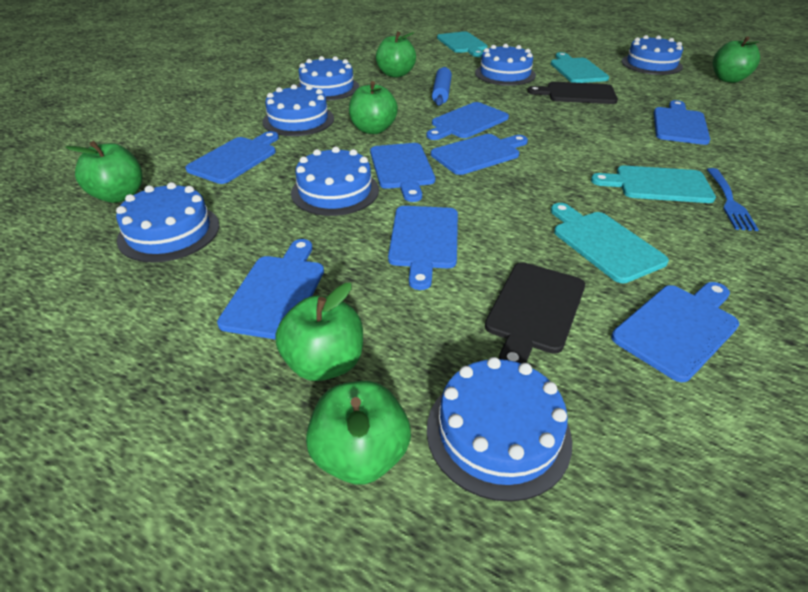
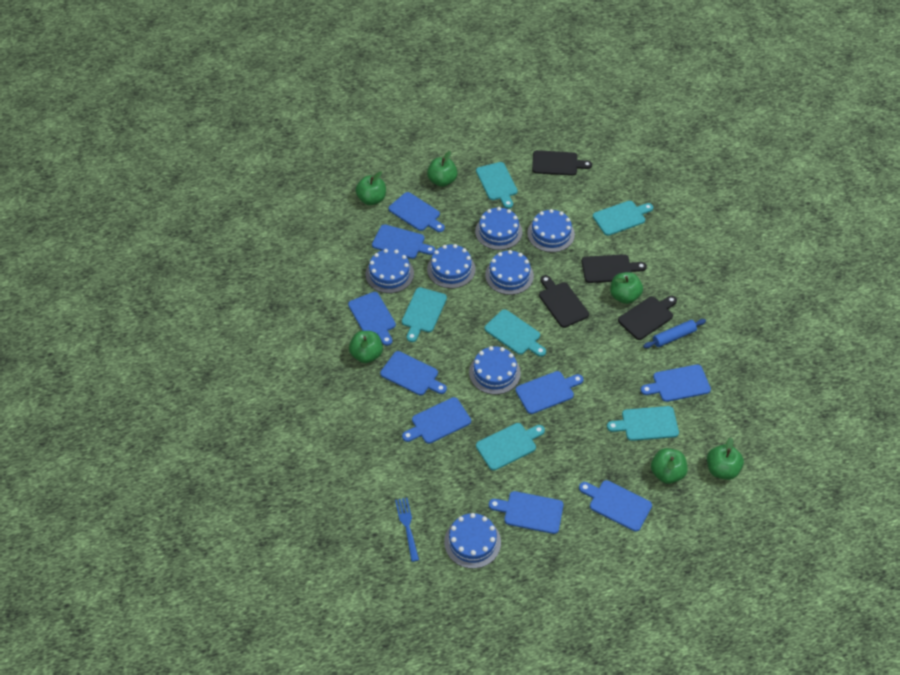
black cutting board: 2 -> 4
blue cutting board: 8 -> 9
turquoise cutting board: 4 -> 6

